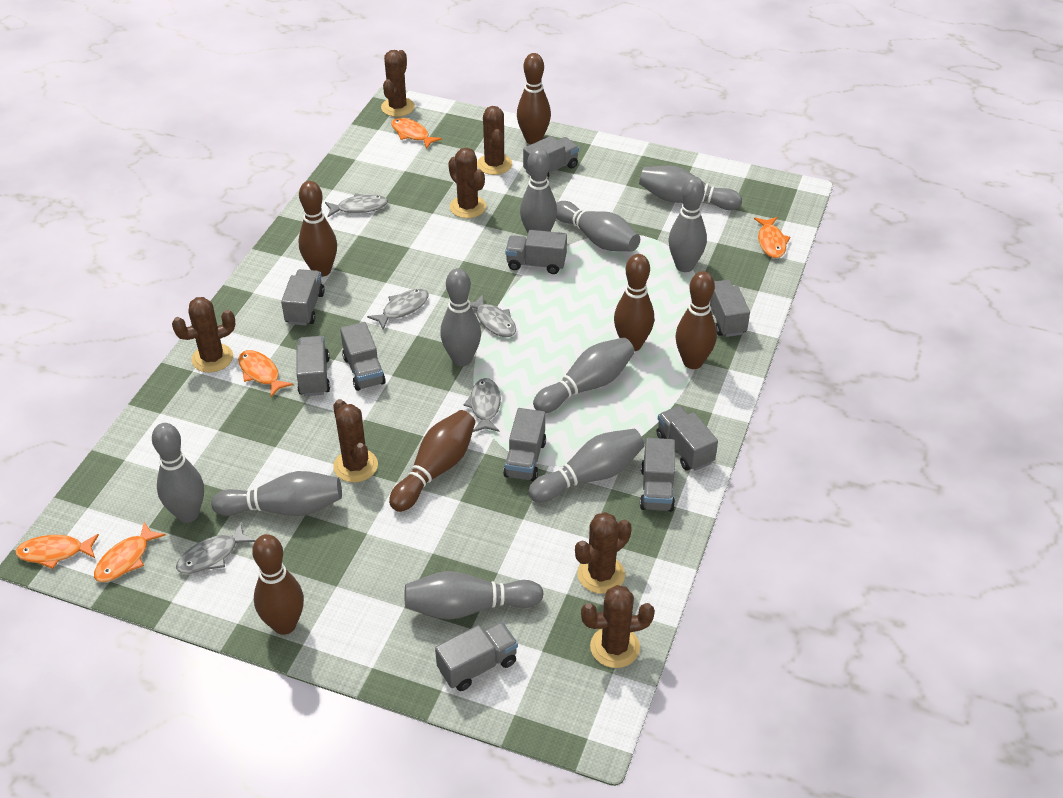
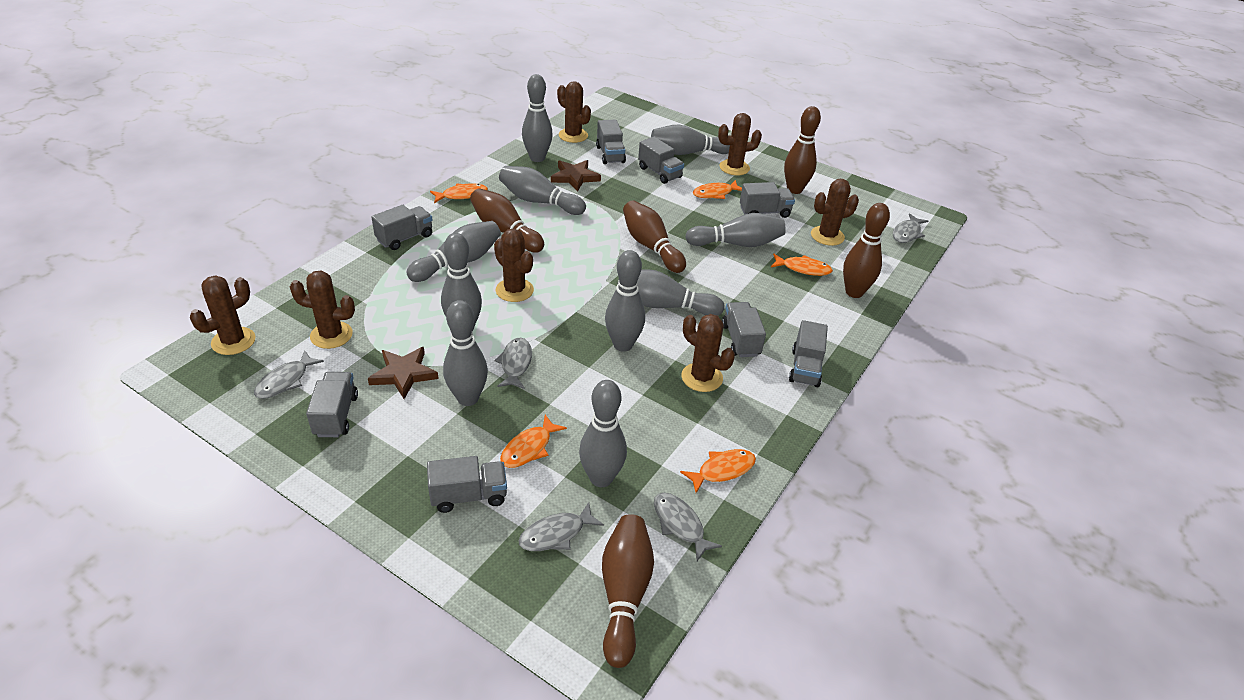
brown bowling pin: 6 -> 5
brown star: 0 -> 2
grey truck: 10 -> 8

